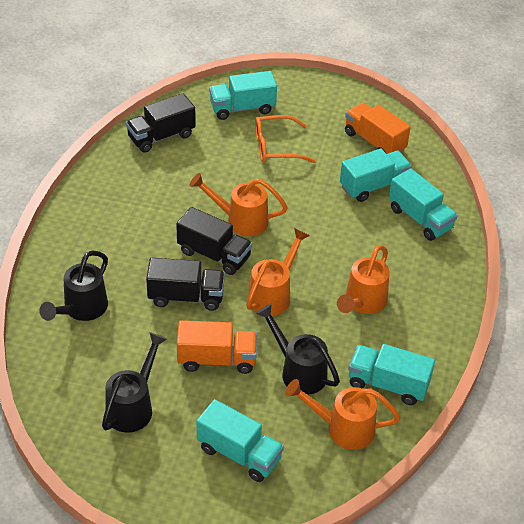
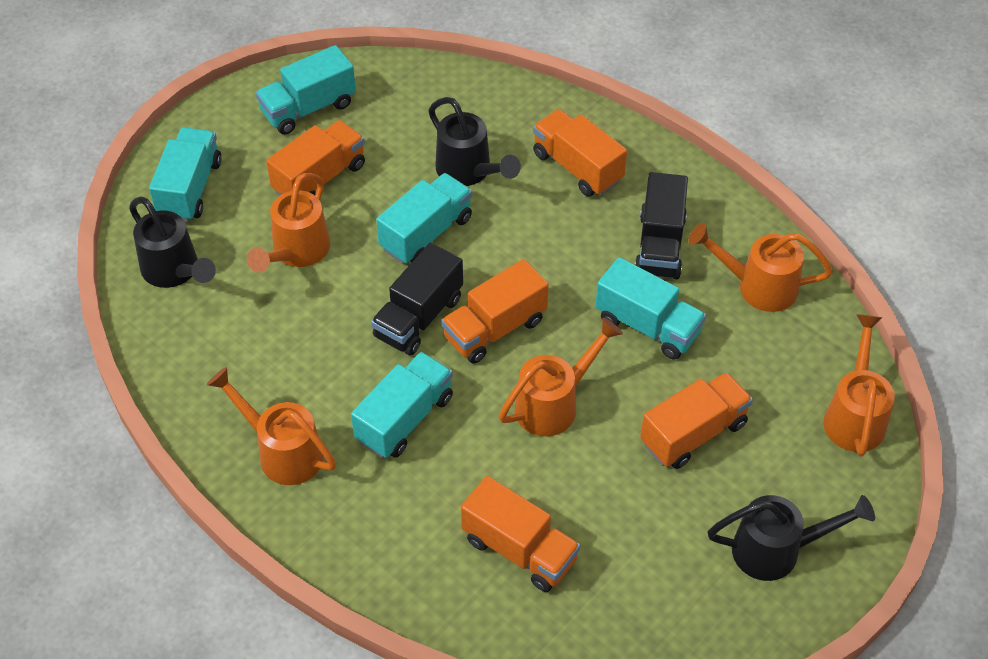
black truck: 3 -> 2
orange glasses: 1 -> 0
orange truck: 2 -> 5
orange watering can: 4 -> 5

